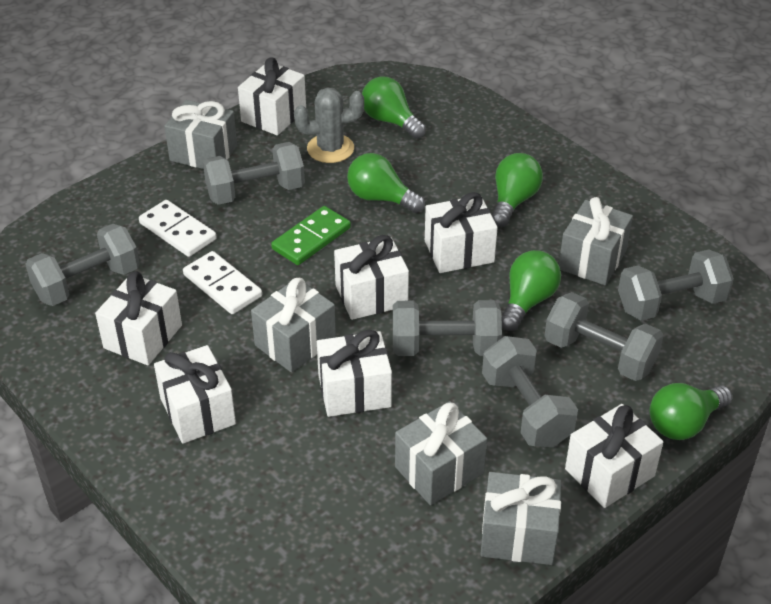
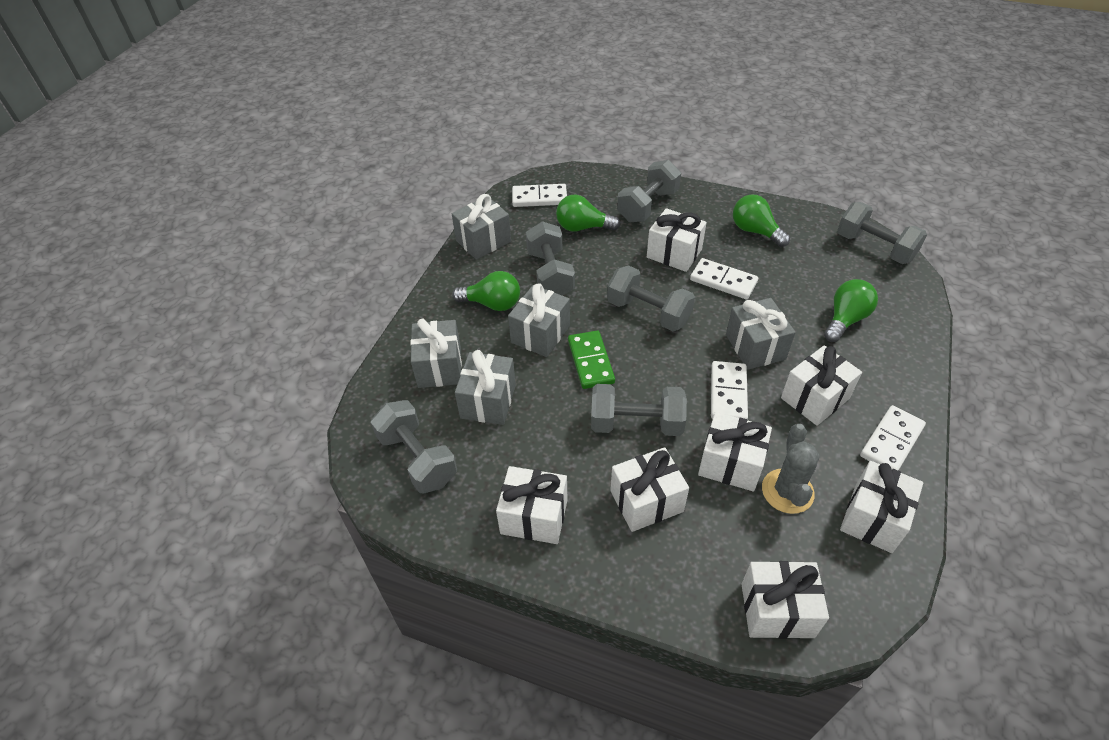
green light bulb: 5 -> 4
white domino: 2 -> 4

